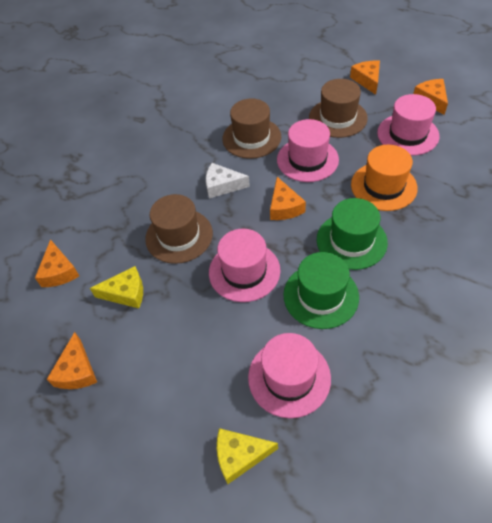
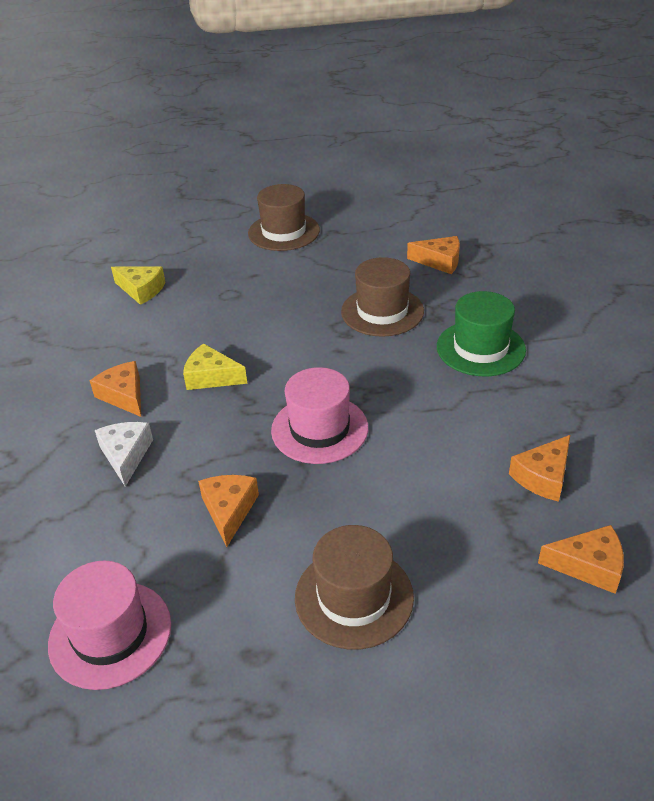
green hat: 2 -> 1
orange hat: 1 -> 0
pink hat: 4 -> 2

